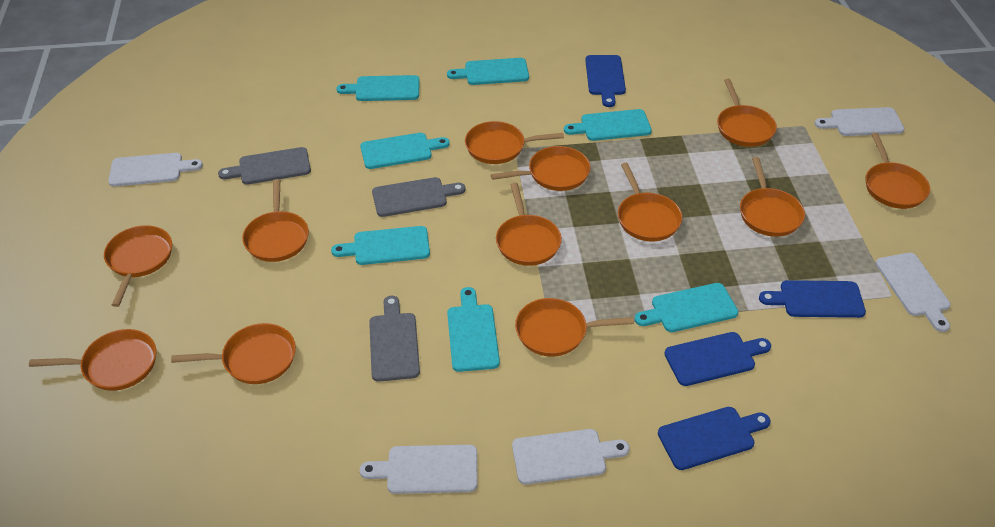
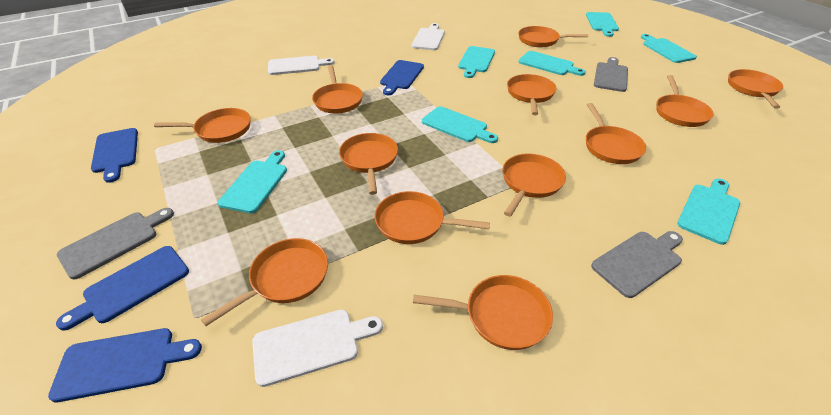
white cutting board: 5 -> 3

